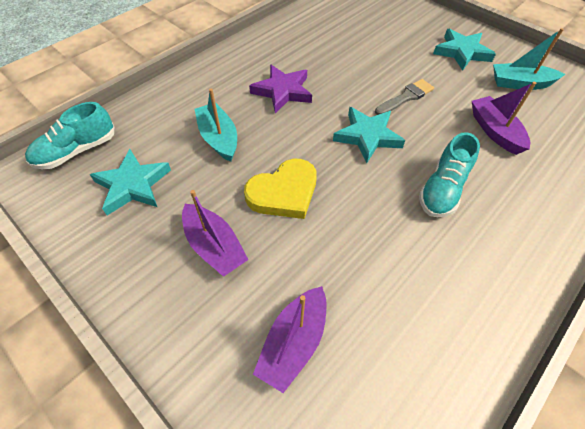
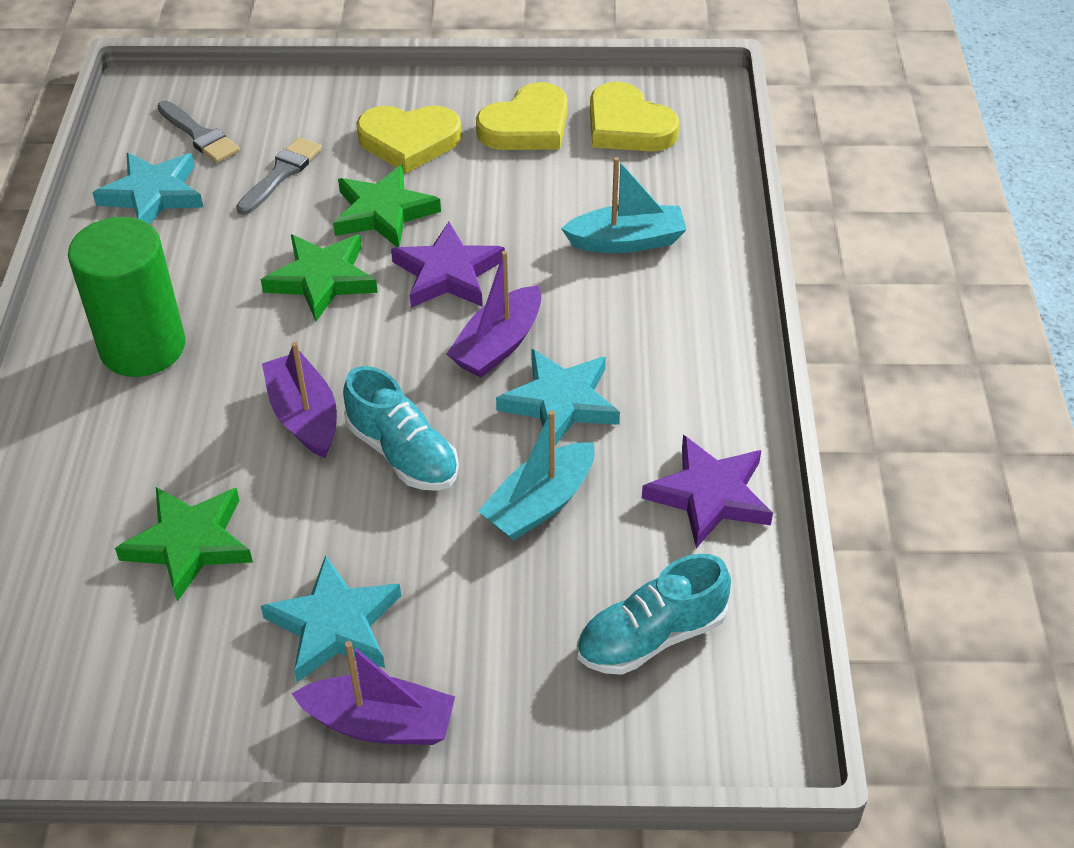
green cylinder: 0 -> 1
green star: 0 -> 3
grey brush: 1 -> 2
purple star: 1 -> 2
yellow heart: 1 -> 3

